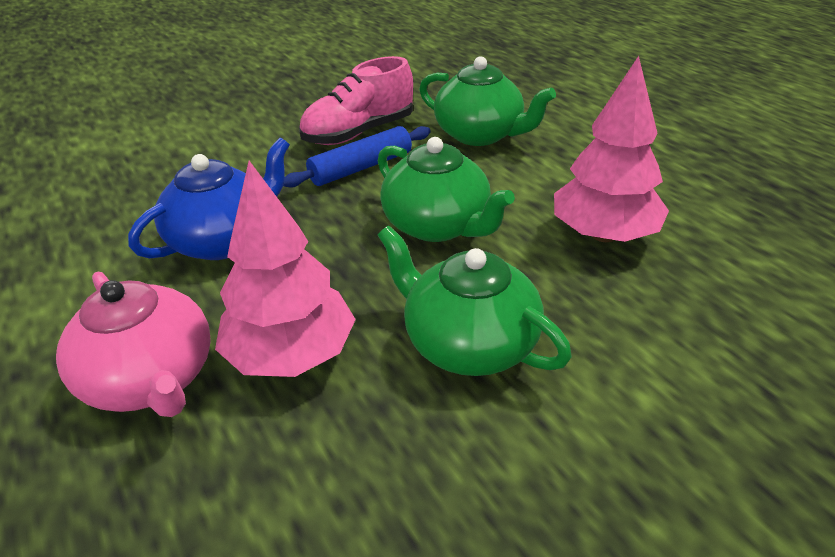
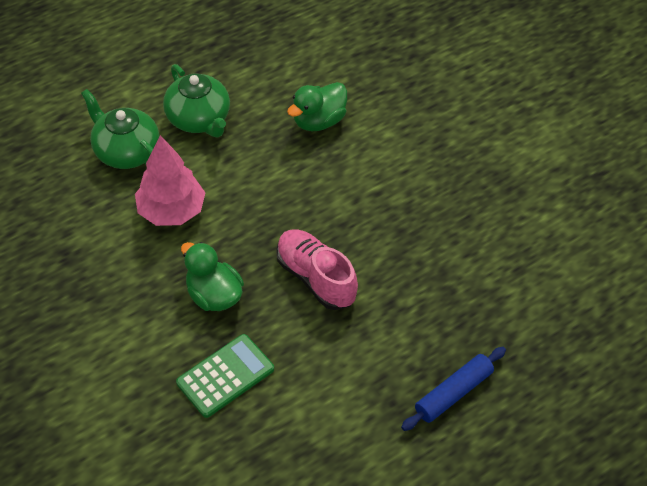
blue teapot: 1 -> 0
green calculator: 0 -> 1
green duck: 0 -> 2
green teapot: 3 -> 2
pink teapot: 1 -> 0
pink tree: 2 -> 1

